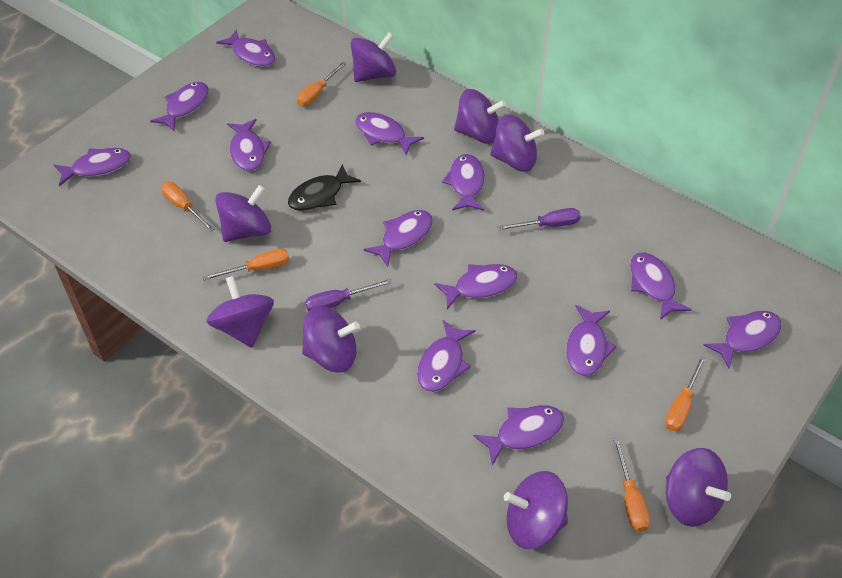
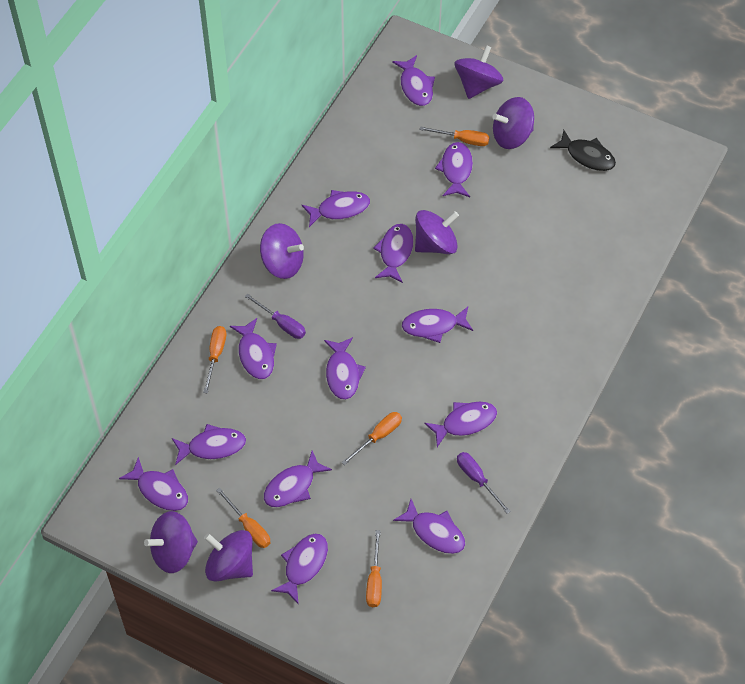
purple spinning top: 8 -> 6

